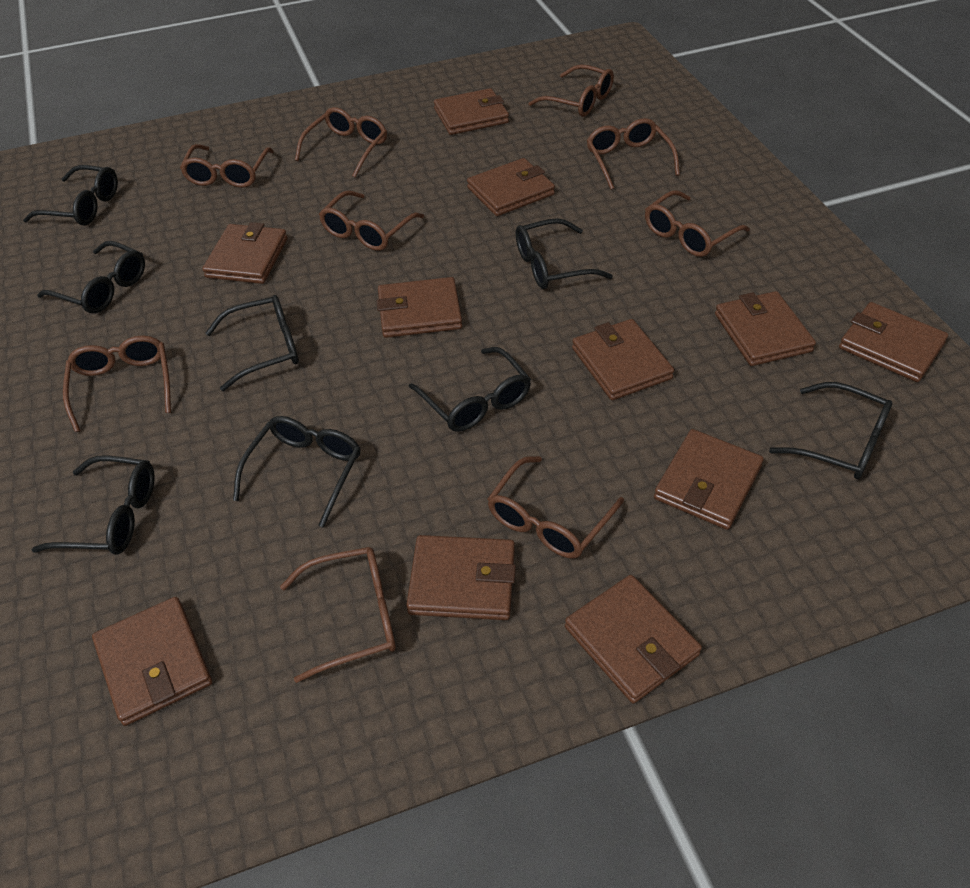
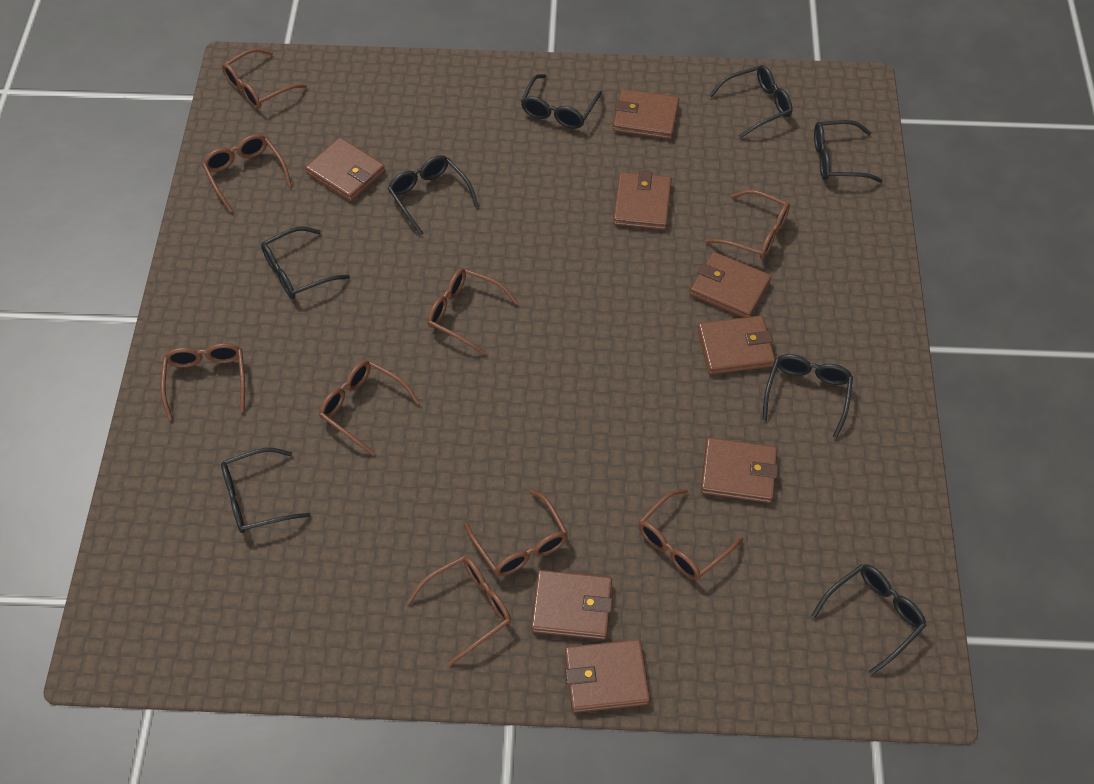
brown wallet: 11 -> 8

